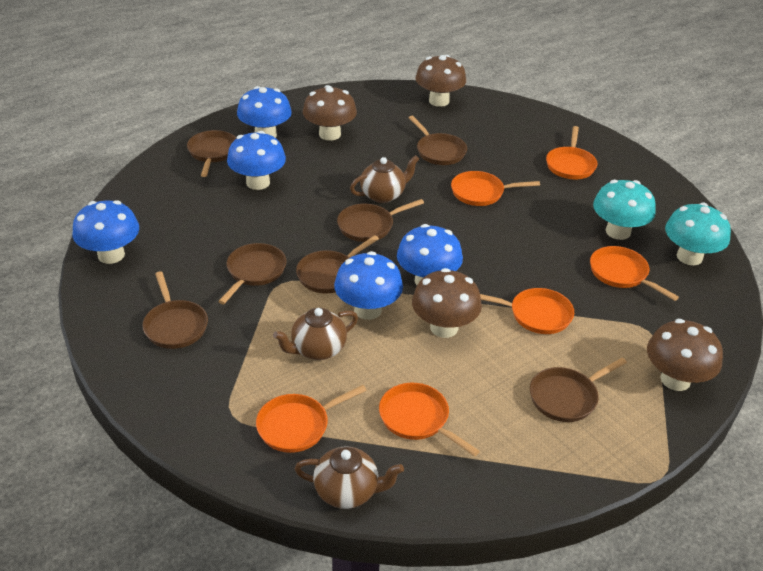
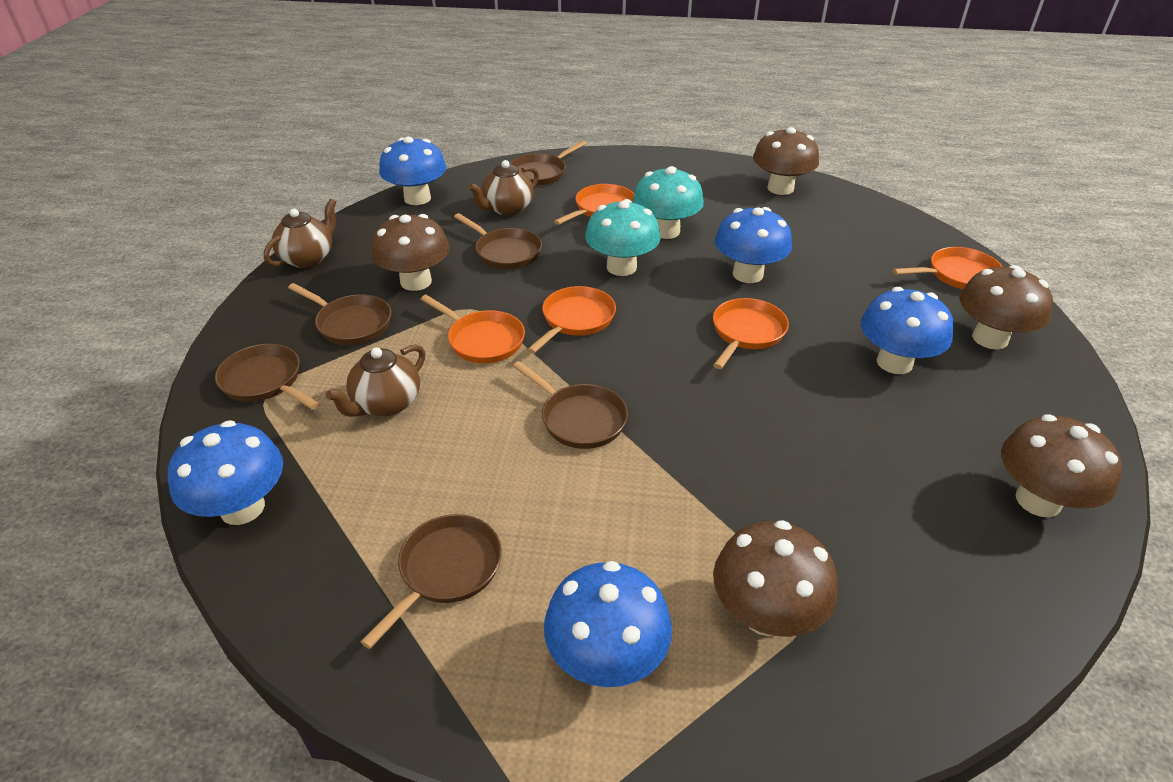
brown mushroom: 4 -> 5
brown pan: 7 -> 6
orange pan: 6 -> 5

